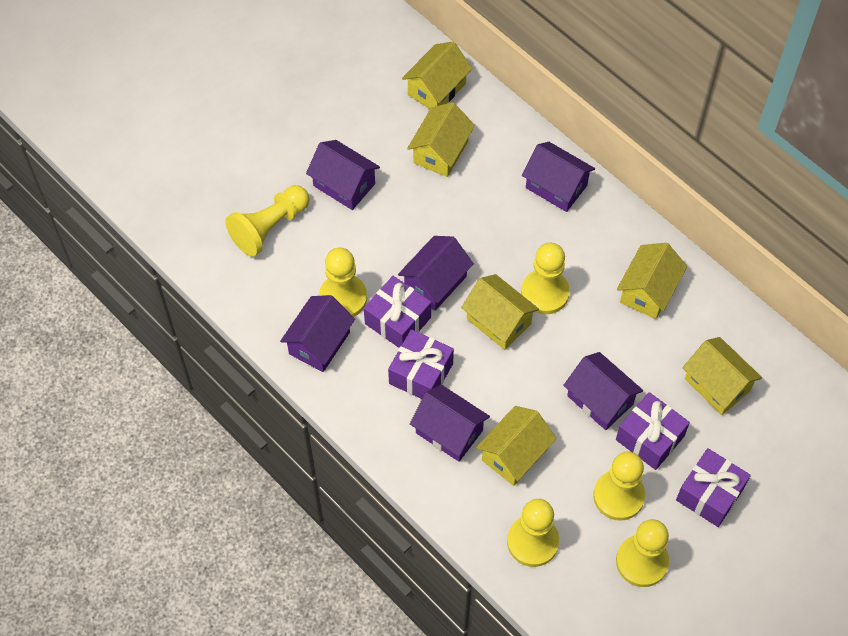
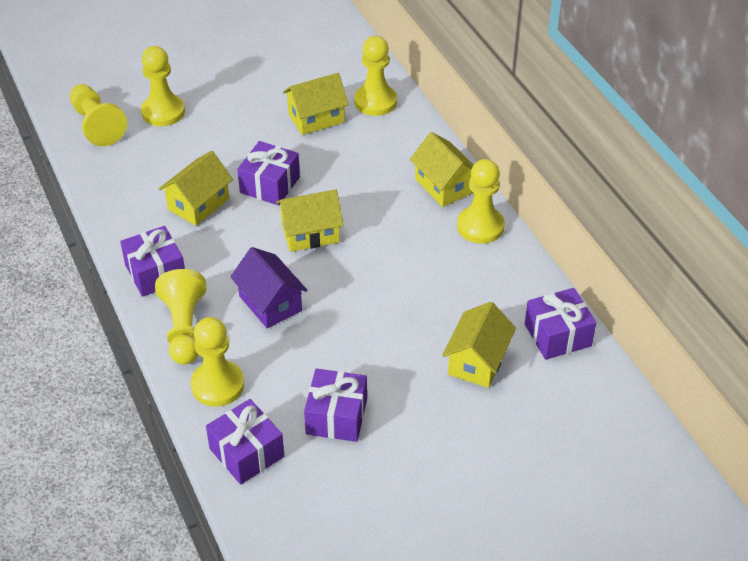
purple gift: 4 -> 5
purple house: 6 -> 1
yellow house: 6 -> 5

